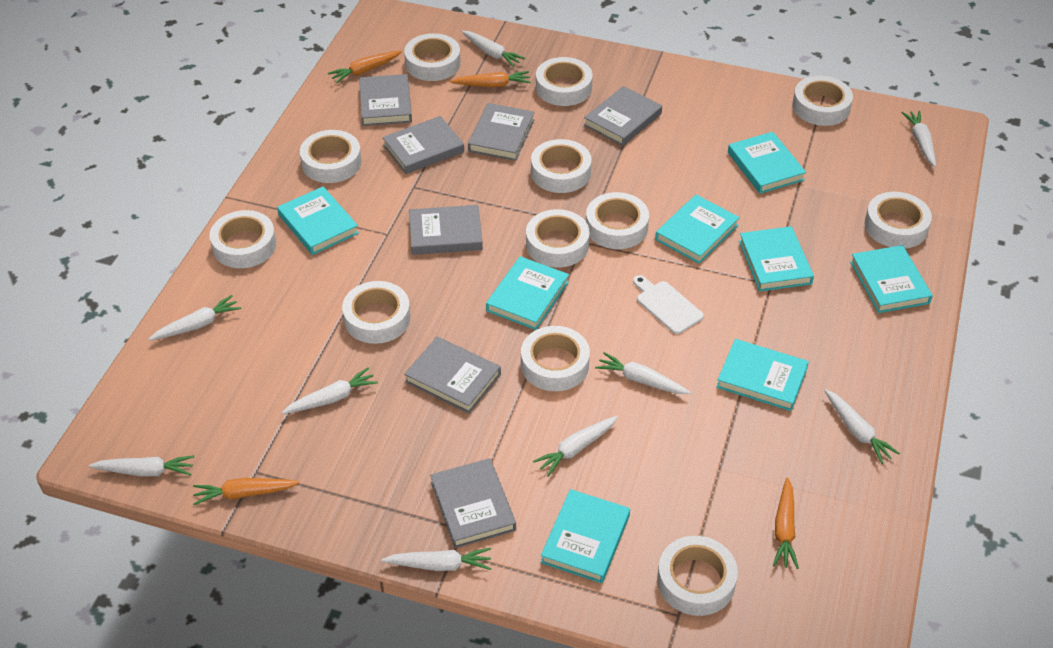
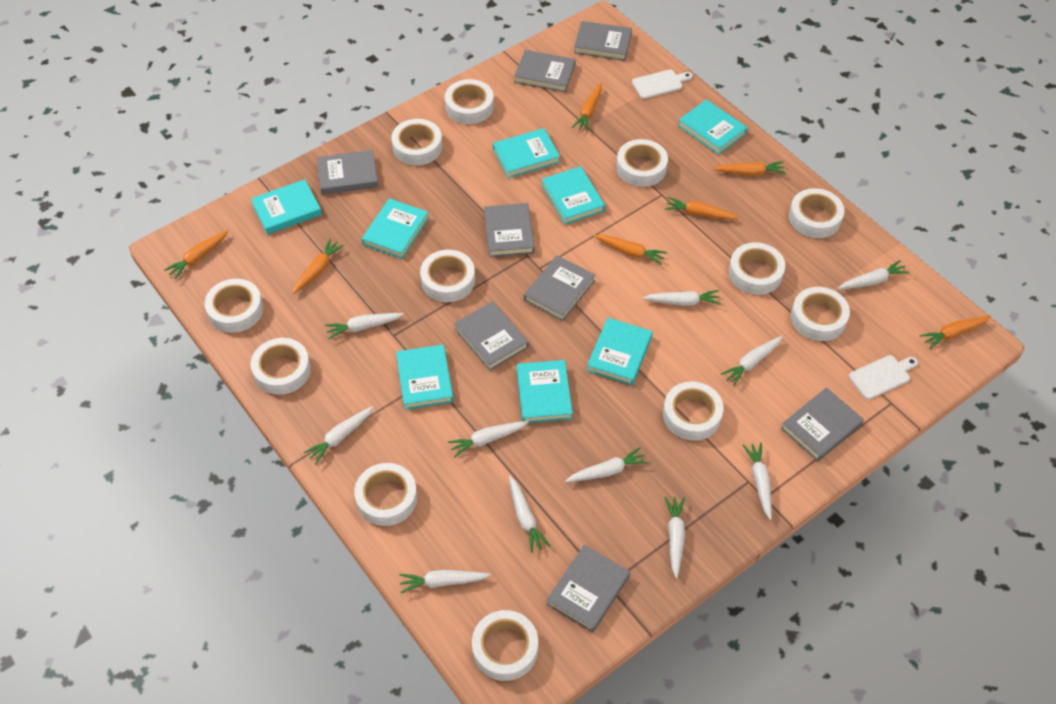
grey book: 7 -> 8
orange carrot: 4 -> 7
white carrot: 9 -> 11
white cutting board: 1 -> 2

